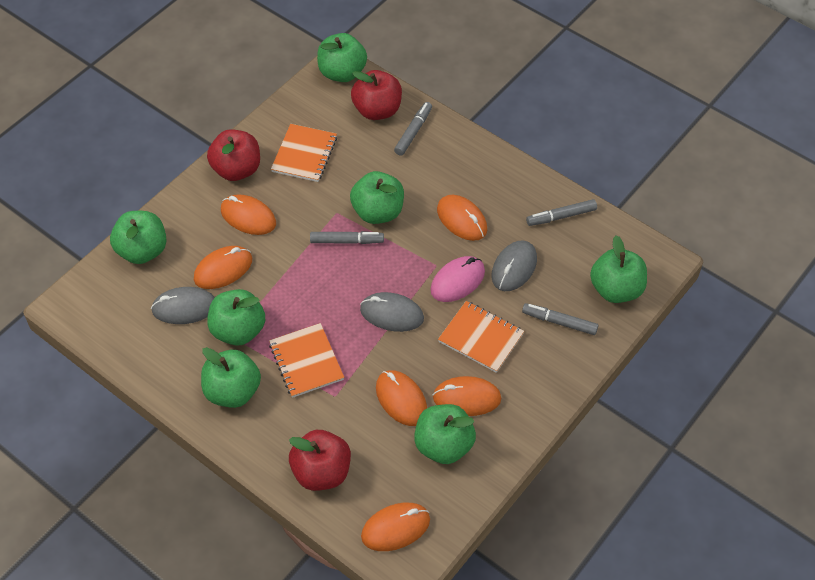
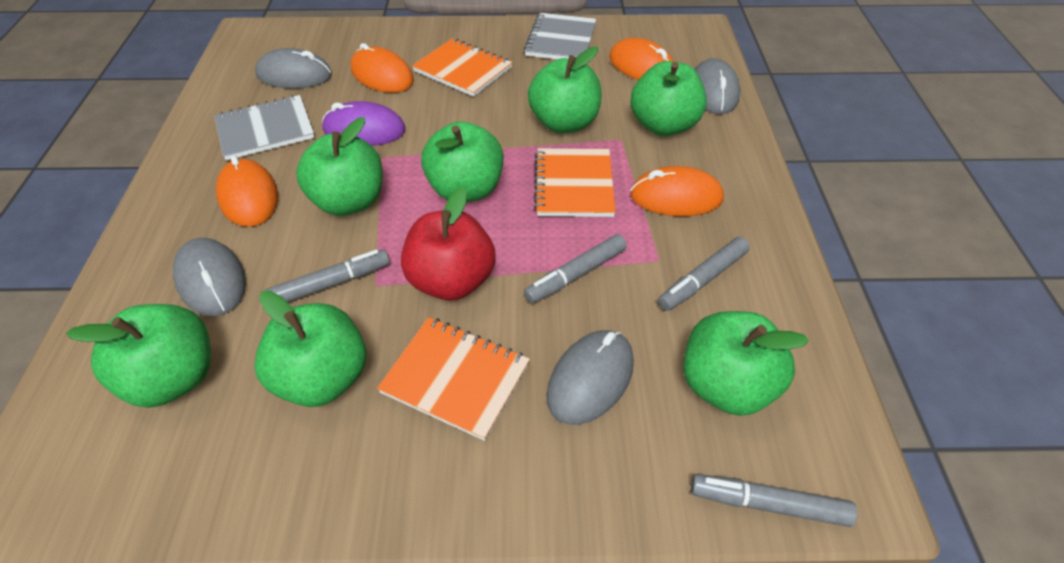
grey mouse: 3 -> 4
grey notebook: 0 -> 2
orange mouse: 6 -> 4
pink mouse: 1 -> 0
purple mouse: 0 -> 1
red apple: 3 -> 1

